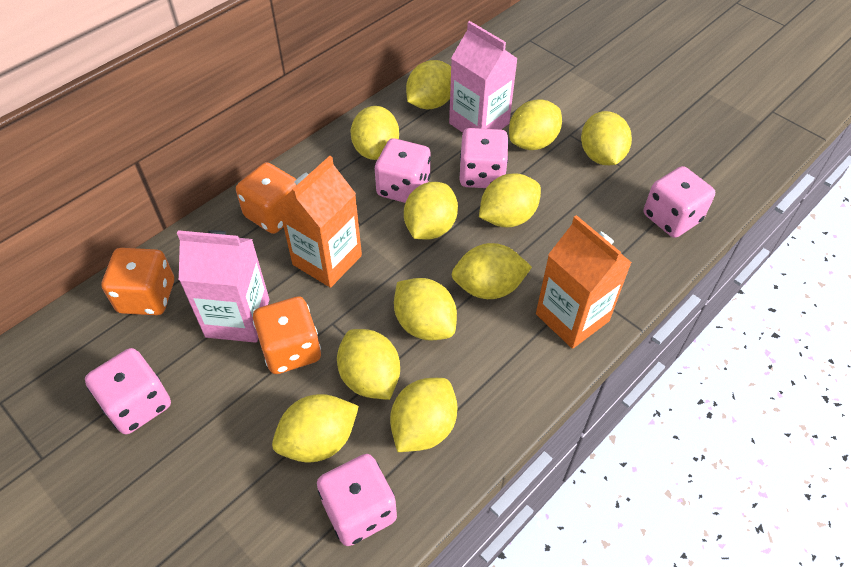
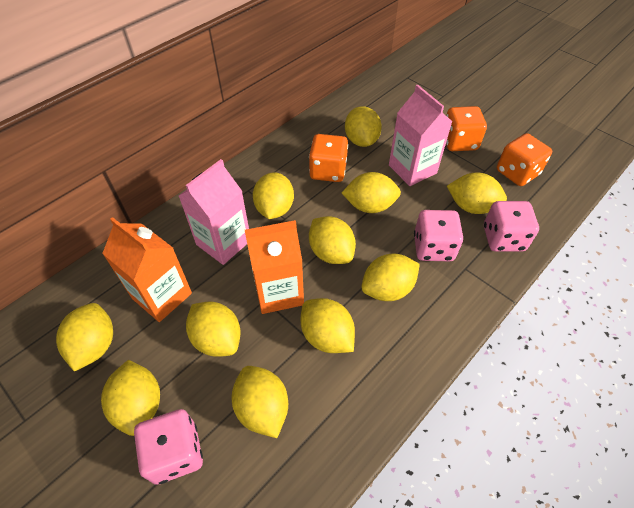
pink dice: 5 -> 3

